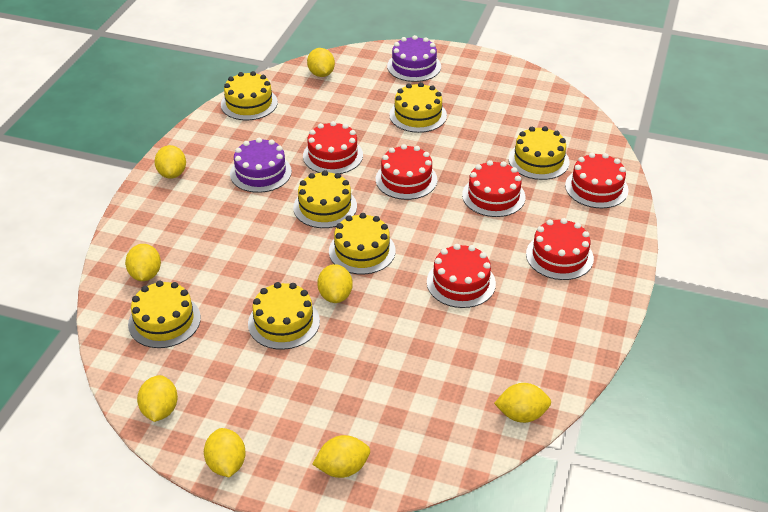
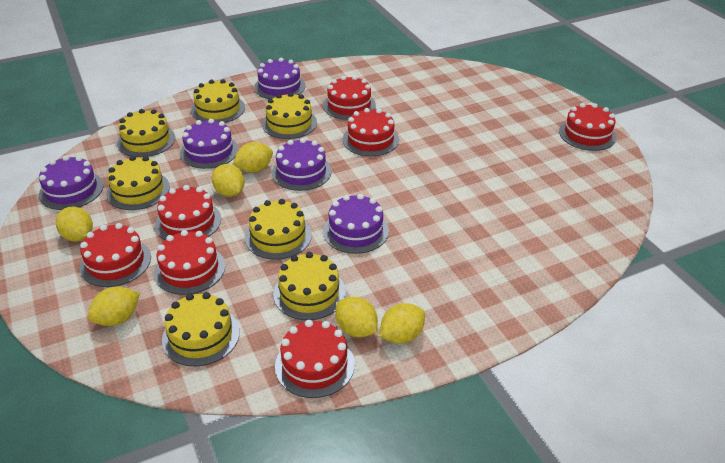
purple cake: 2 -> 5
red cake: 6 -> 7
yellow lemon: 8 -> 6

